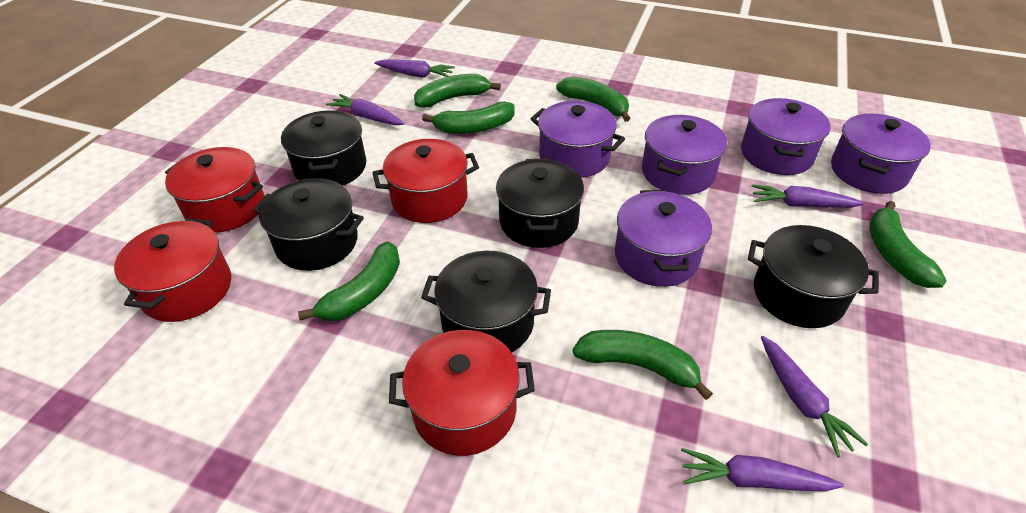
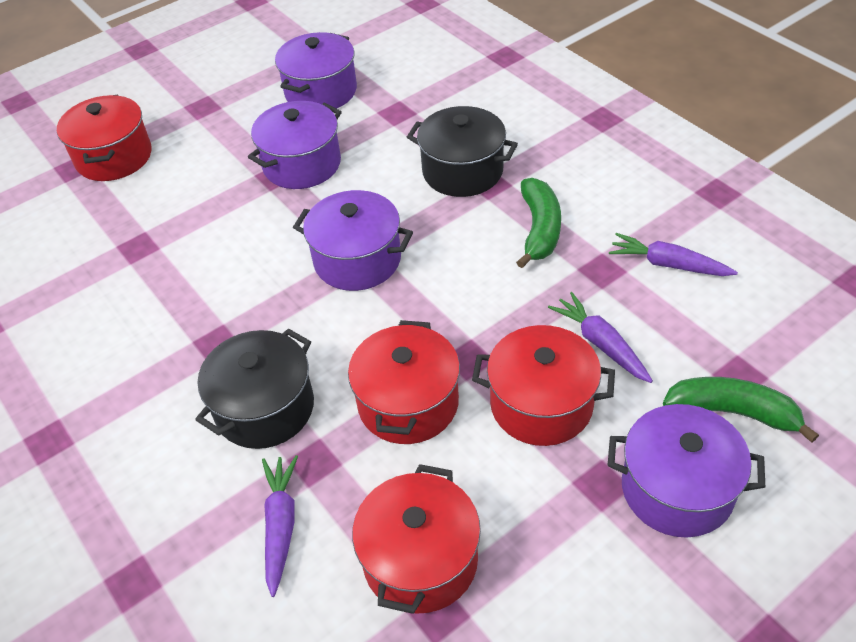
black pot: 5 -> 2
green banana: 6 -> 2
purple carrot: 5 -> 3
purple pot: 5 -> 4

